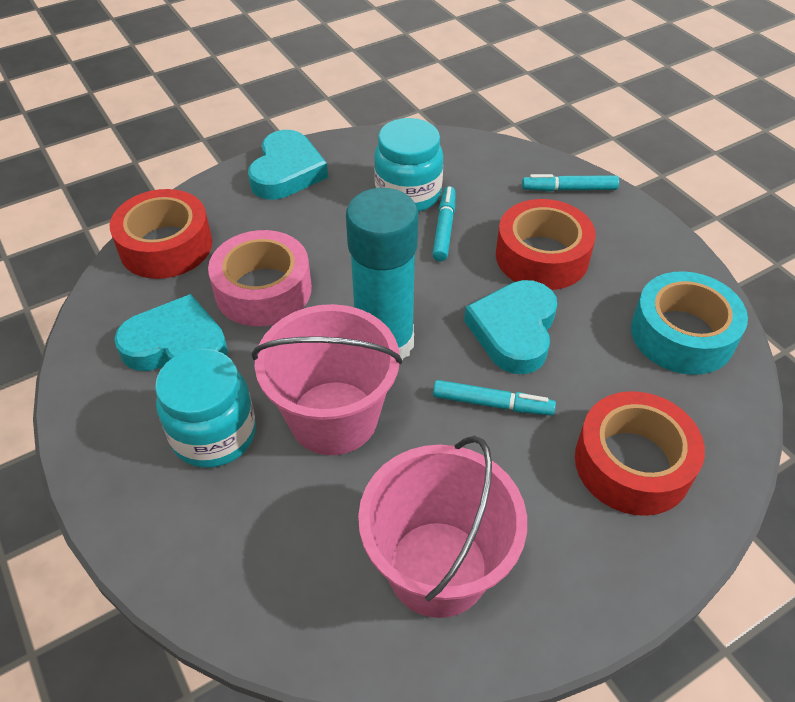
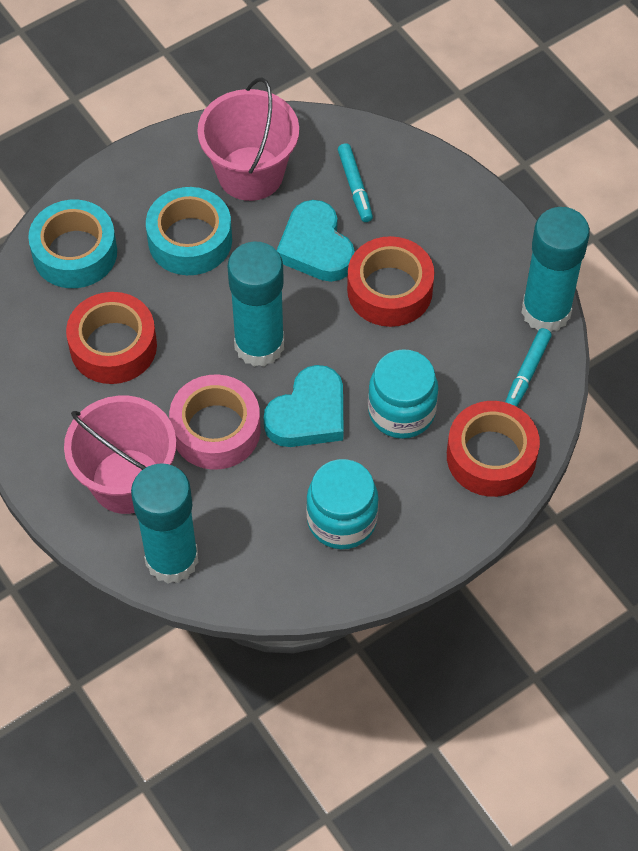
turquoise glue stick: 1 -> 3
turquoise heart: 3 -> 2
turquoise marker: 3 -> 2
turquoise tape: 1 -> 2

